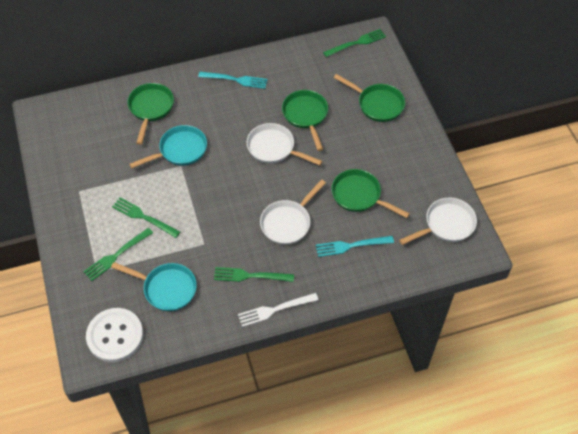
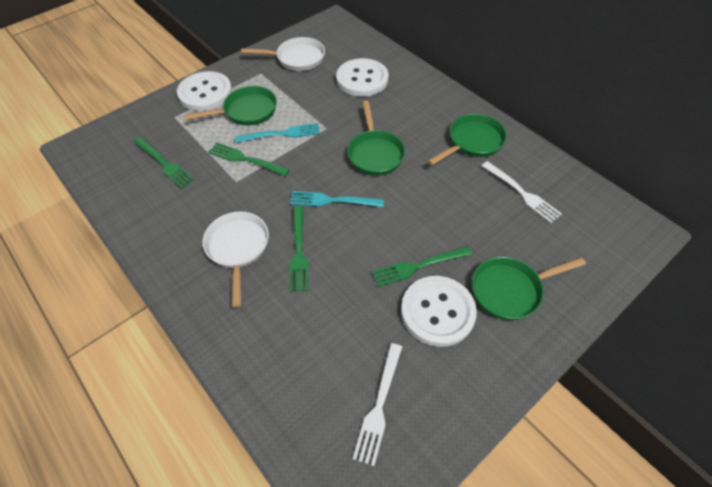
turquoise pan: 2 -> 0
white button: 1 -> 3
white fork: 1 -> 2
white pan: 3 -> 2

